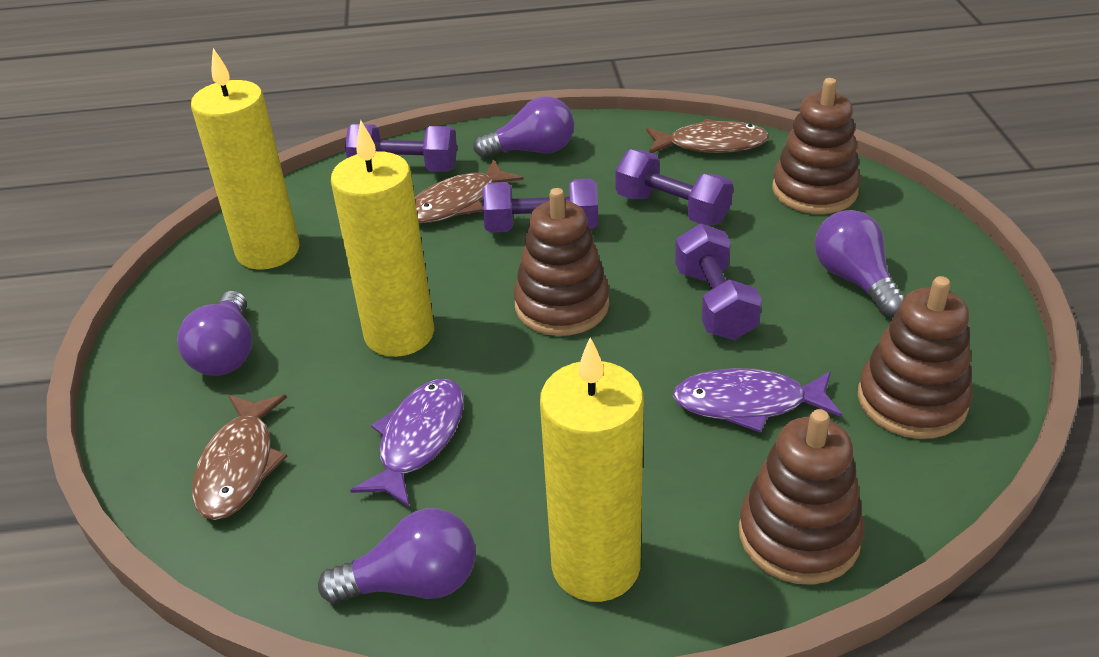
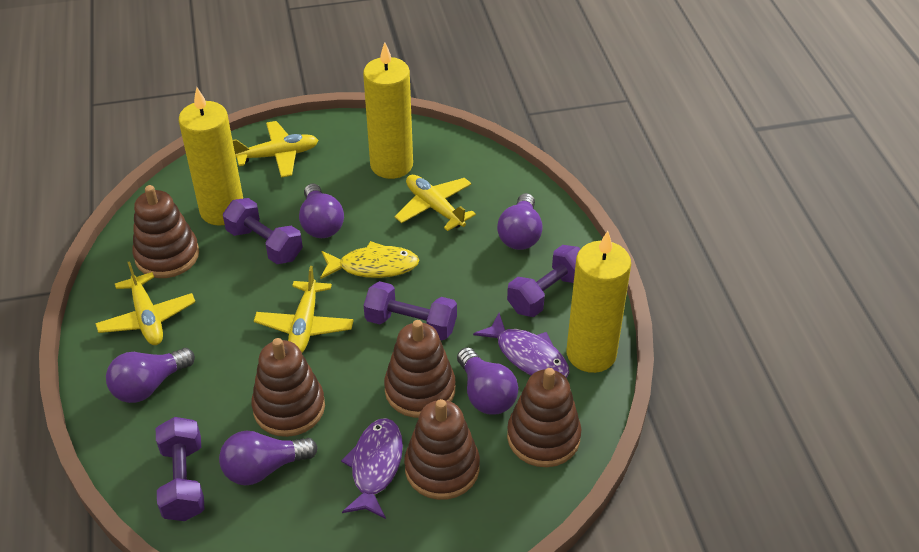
brown fish: 3 -> 0
brown stacking toy: 4 -> 5
purple light bulb: 4 -> 5
yellow fish: 0 -> 1
yellow plane: 0 -> 4

